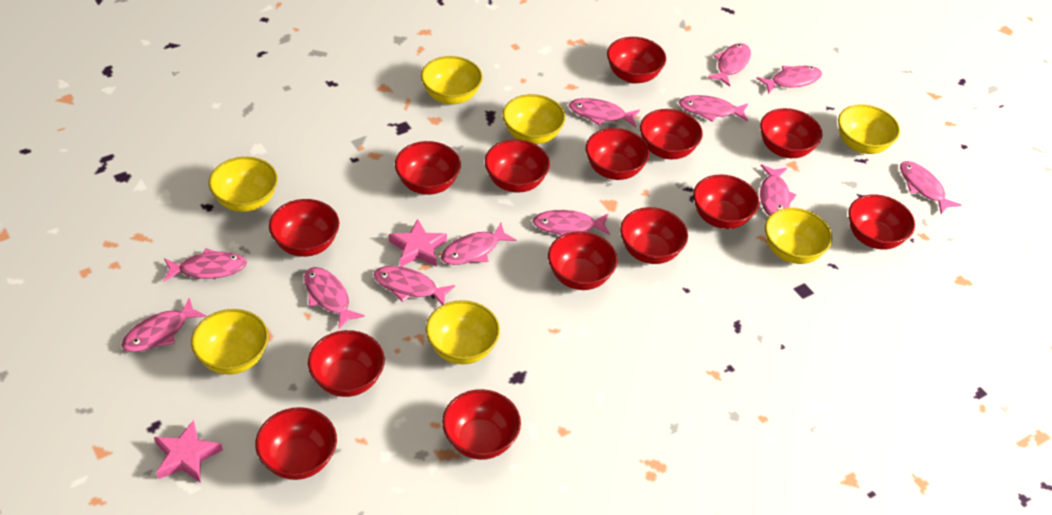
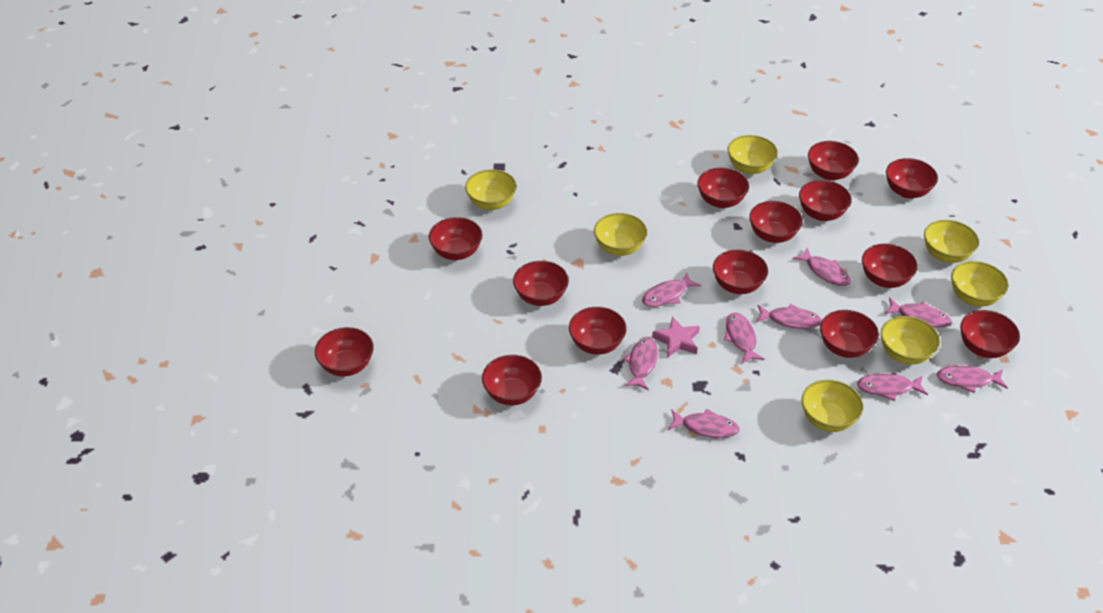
pink fish: 12 -> 9
pink star: 2 -> 1

